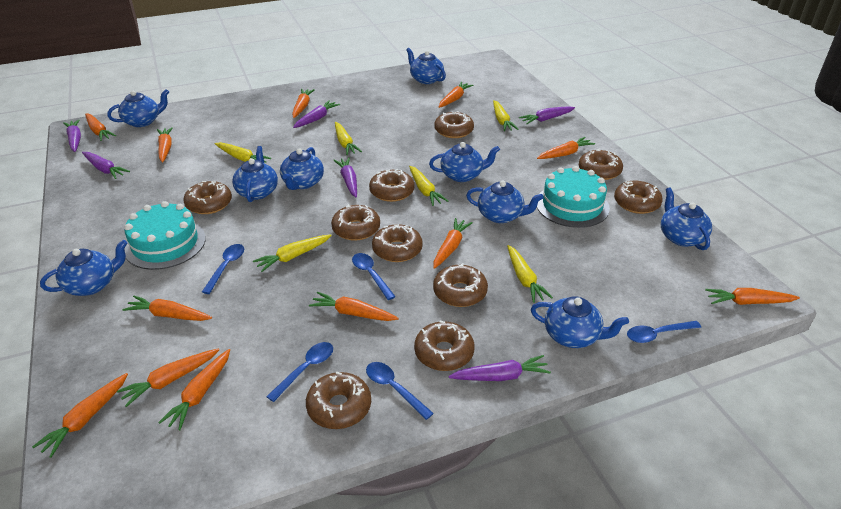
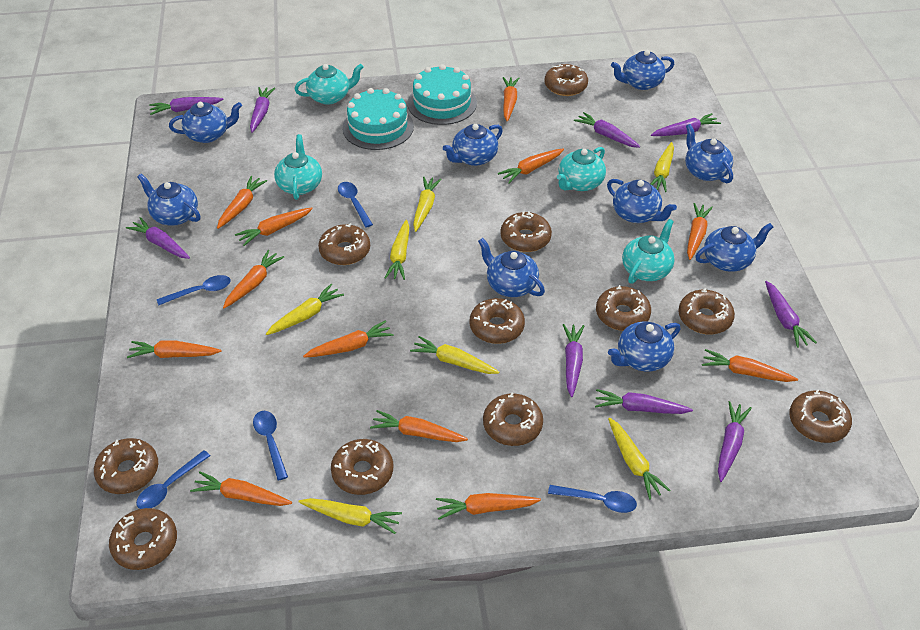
brown donut: 10 -> 11
purple carrot: 6 -> 9
turquoise teapot: 0 -> 4
yellow carrot: 6 -> 7

